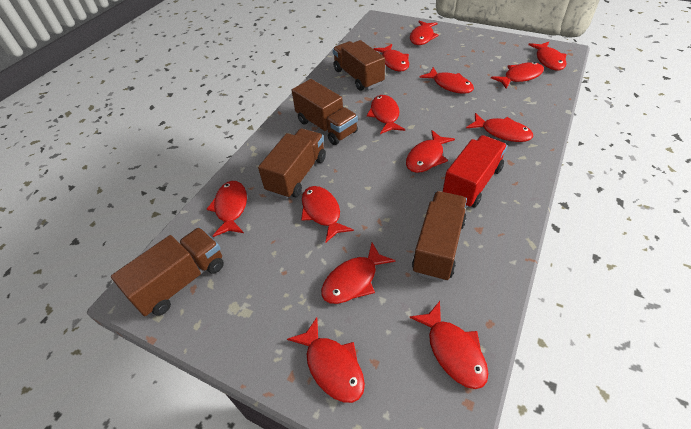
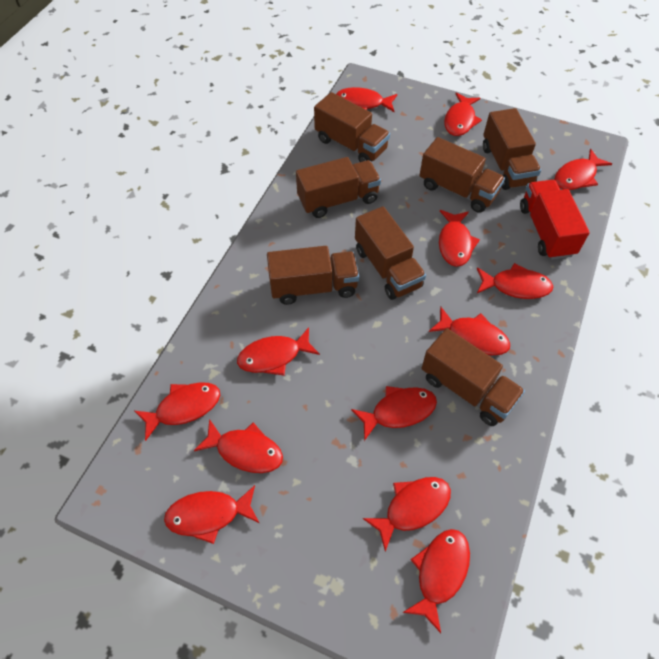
brown truck: 5 -> 7

